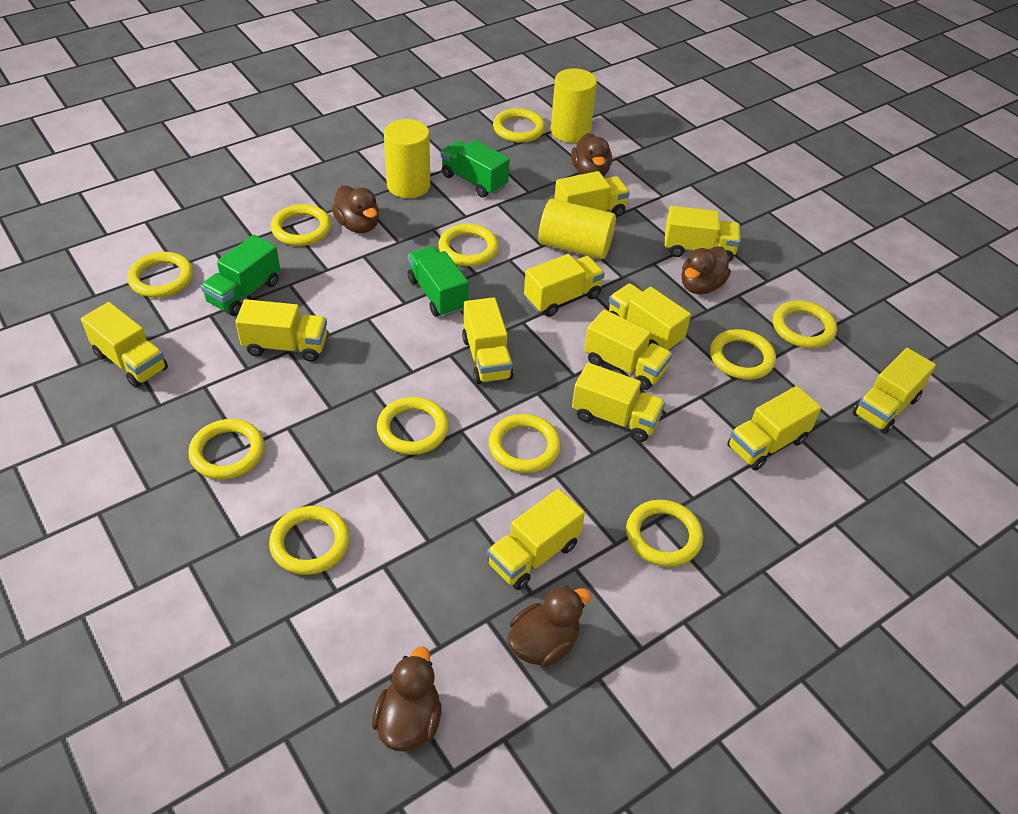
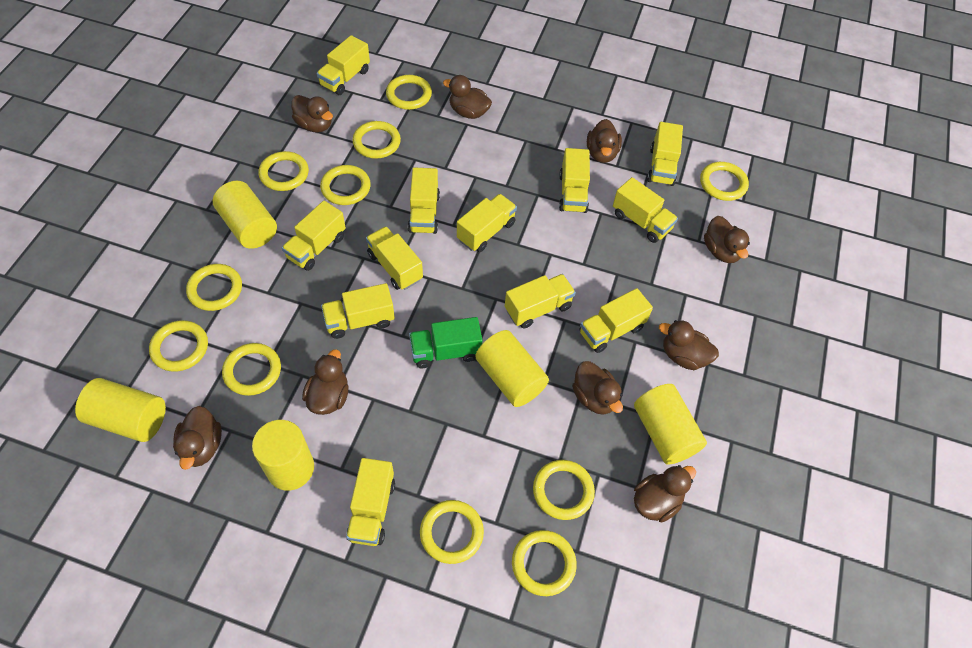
brown duck: 5 -> 9
green truck: 3 -> 1
yellow cylinder: 3 -> 5

